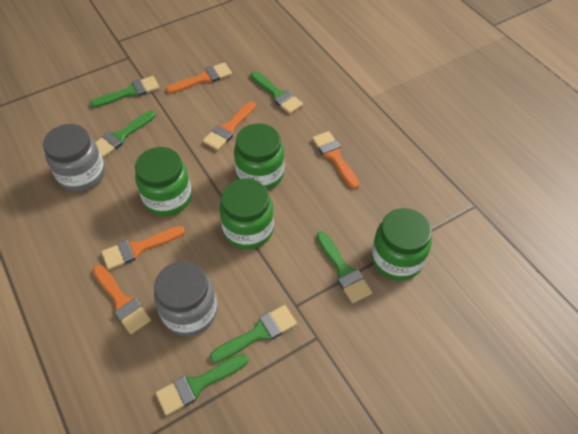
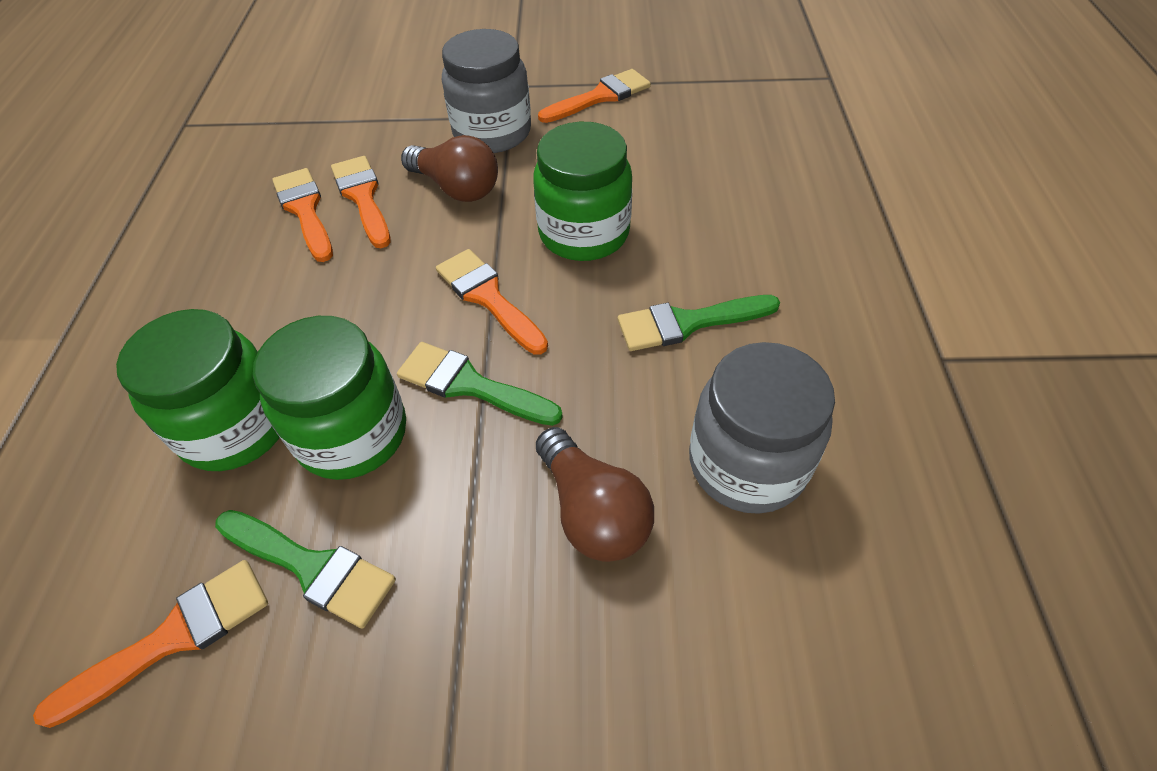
brown light bulb: 0 -> 2
green brush: 6 -> 3
green jar: 4 -> 3

